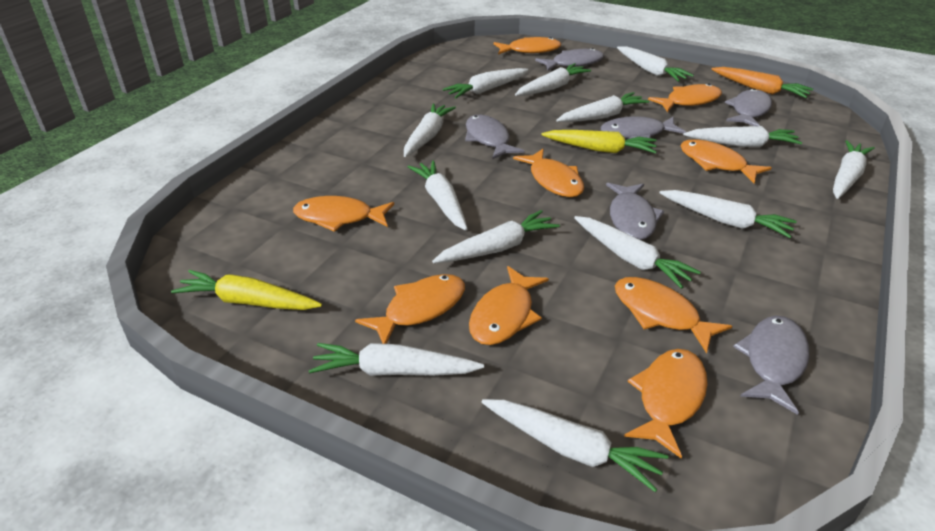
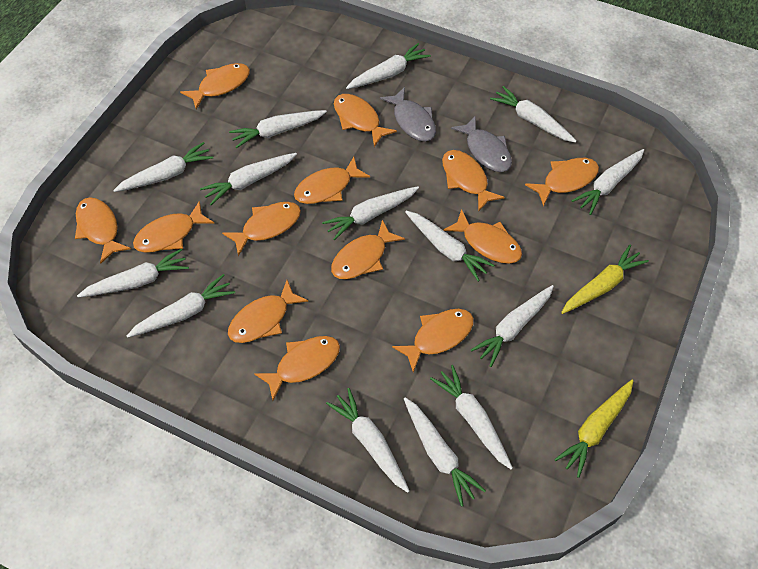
grey fish: 6 -> 2
orange carrot: 1 -> 0
orange fish: 9 -> 13
white carrot: 13 -> 14

